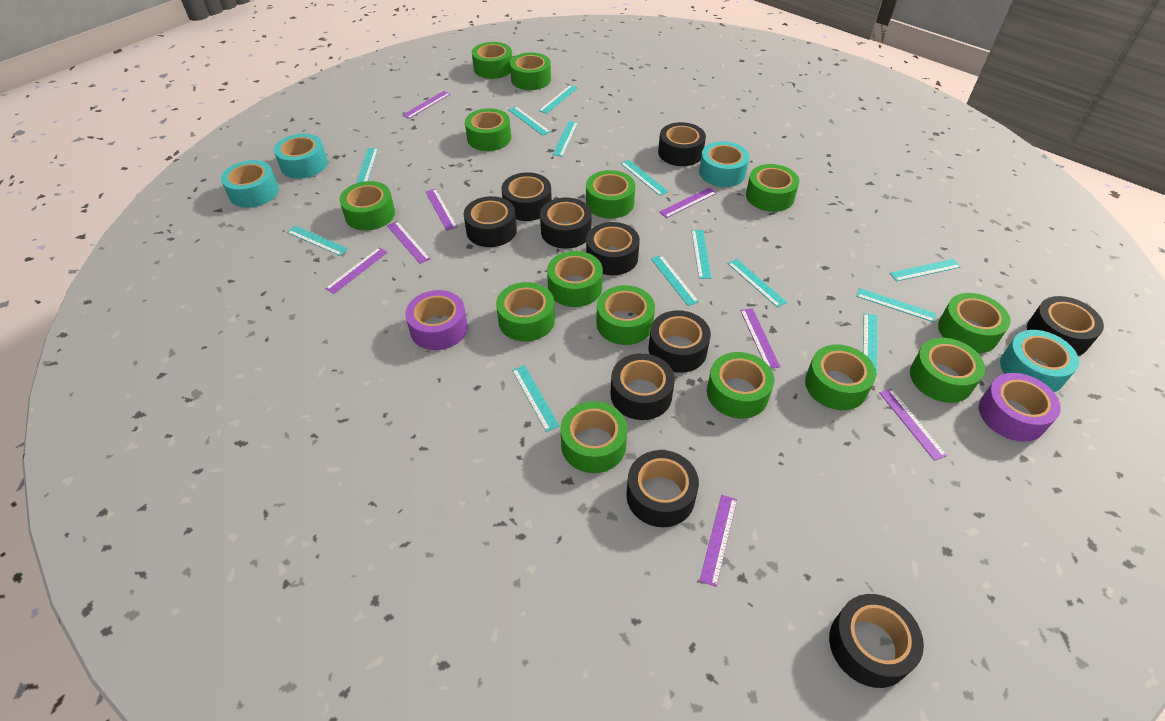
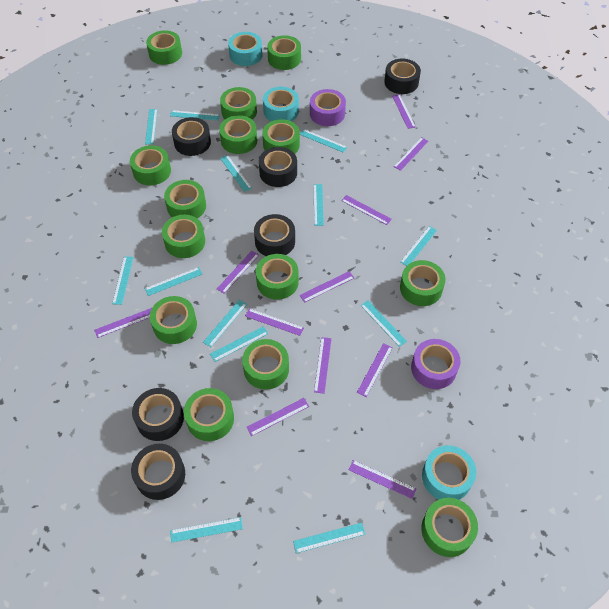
black tape: 10 -> 6
purple ruler: 8 -> 11
turquoise tape: 4 -> 3

